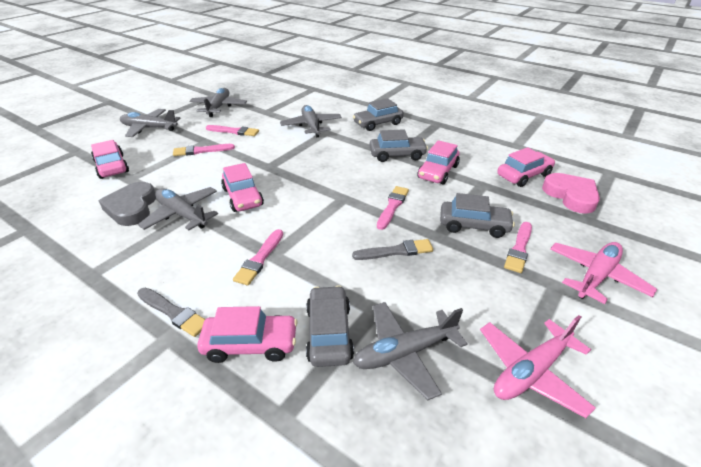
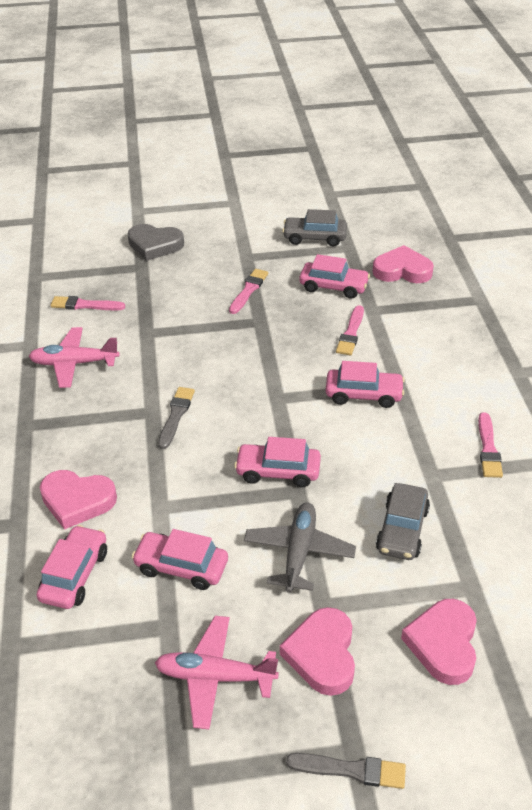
grey car: 4 -> 2
grey plane: 5 -> 1
pink brush: 5 -> 4
pink heart: 1 -> 4

